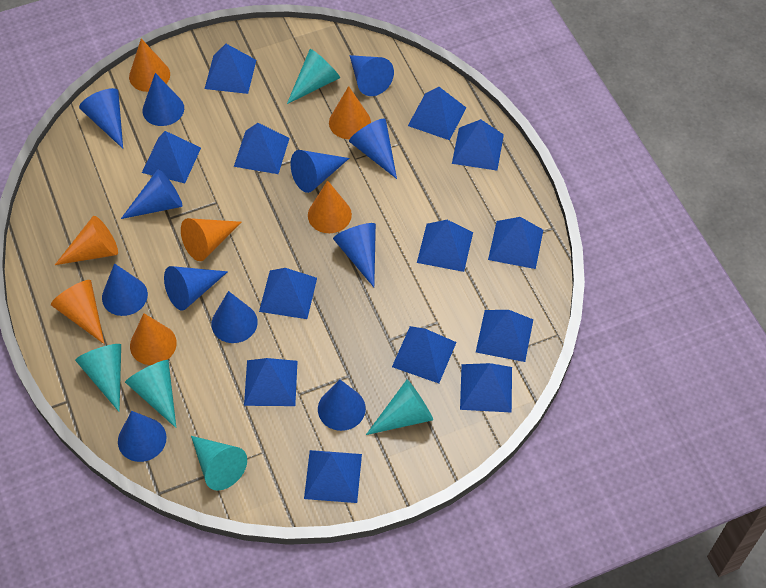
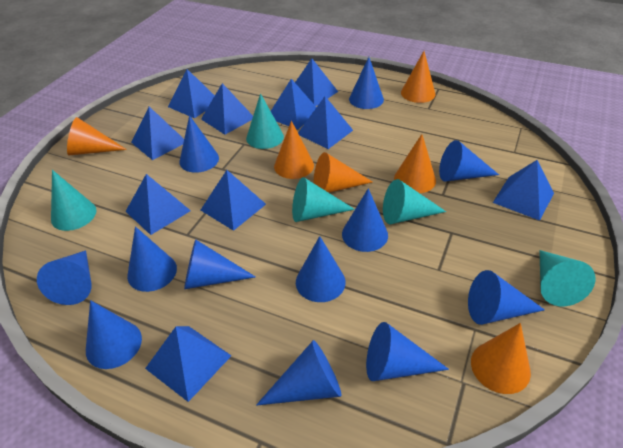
blue pyramid: 13 -> 10
orange cone: 7 -> 6

